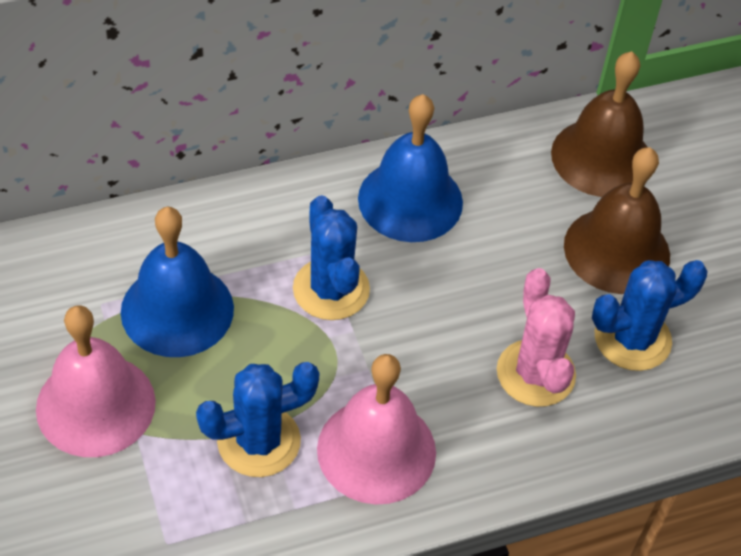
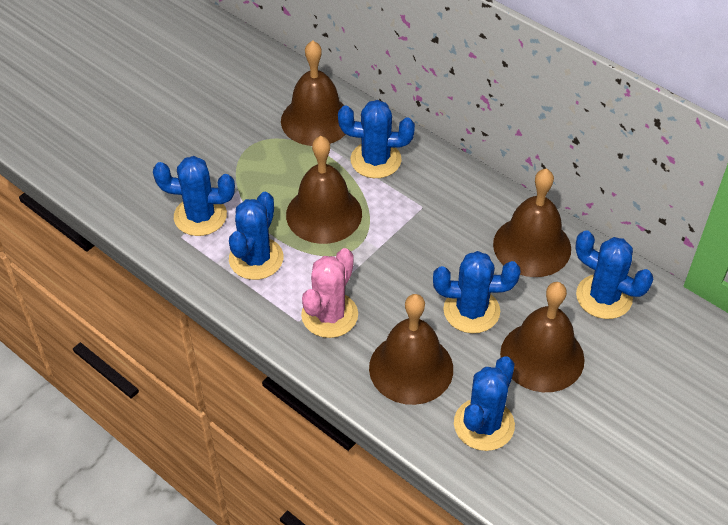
blue bell: 2 -> 0
blue cactus: 3 -> 6
brown bell: 2 -> 5
pink bell: 2 -> 0

